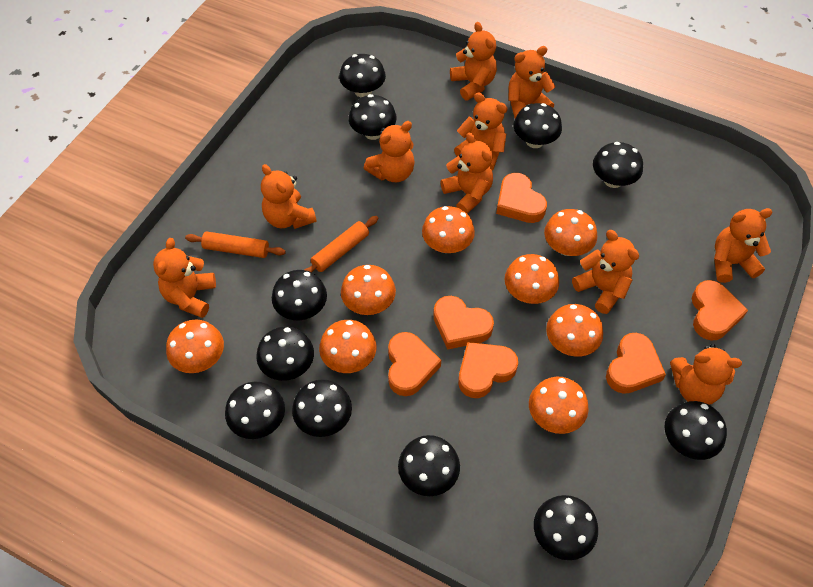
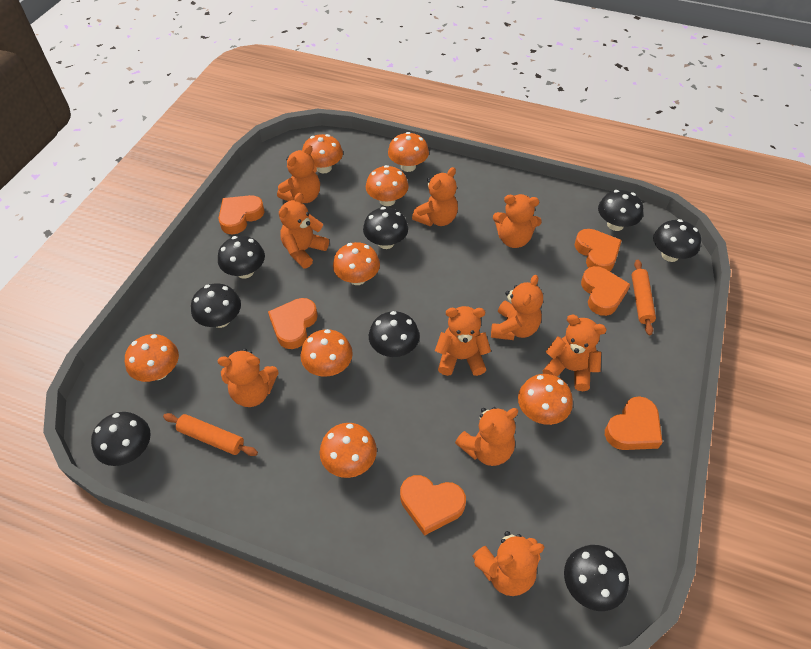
black mushroom: 11 -> 8

